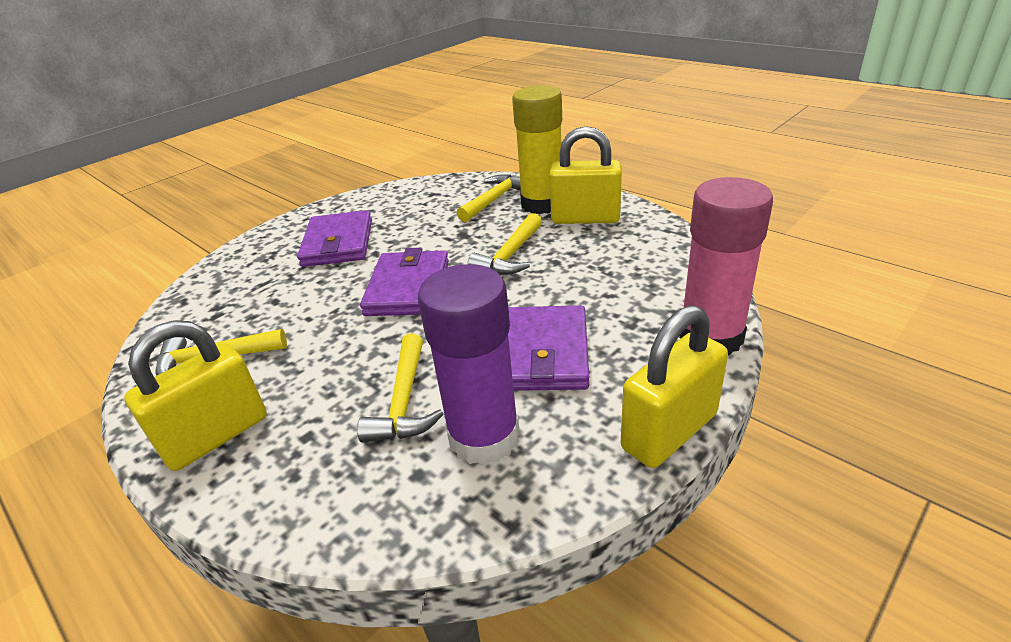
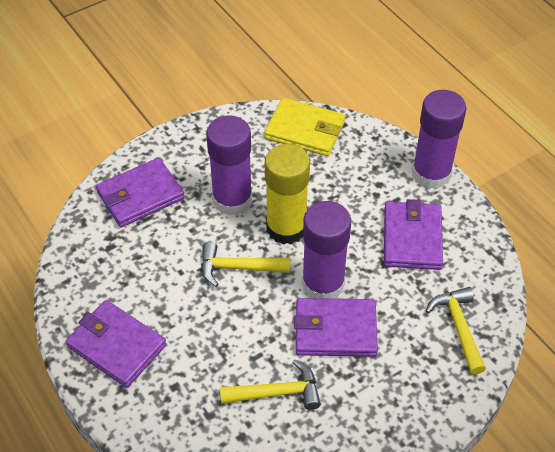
pink glue stick: 1 -> 0
purple glue stick: 1 -> 3
purple wallet: 3 -> 4
yellow hammer: 4 -> 3
yellow padlock: 3 -> 0
yellow wallet: 0 -> 1

